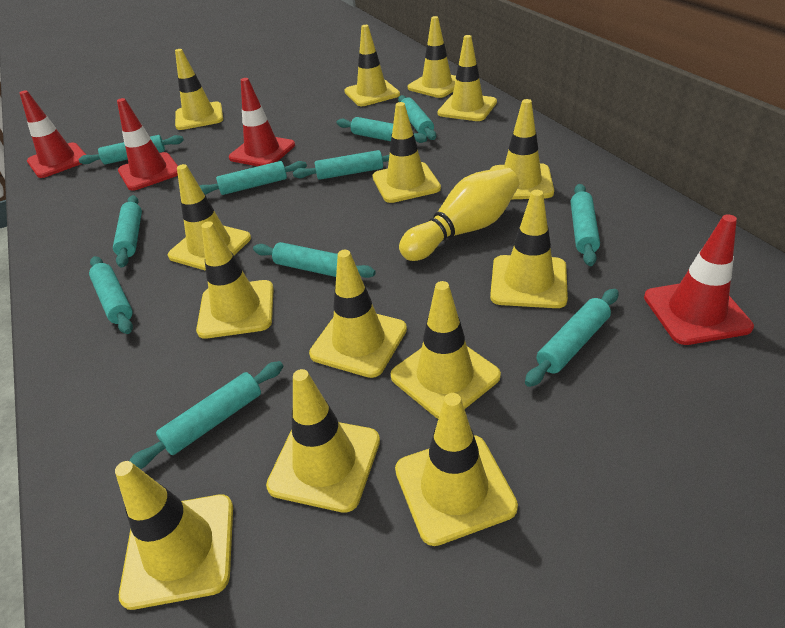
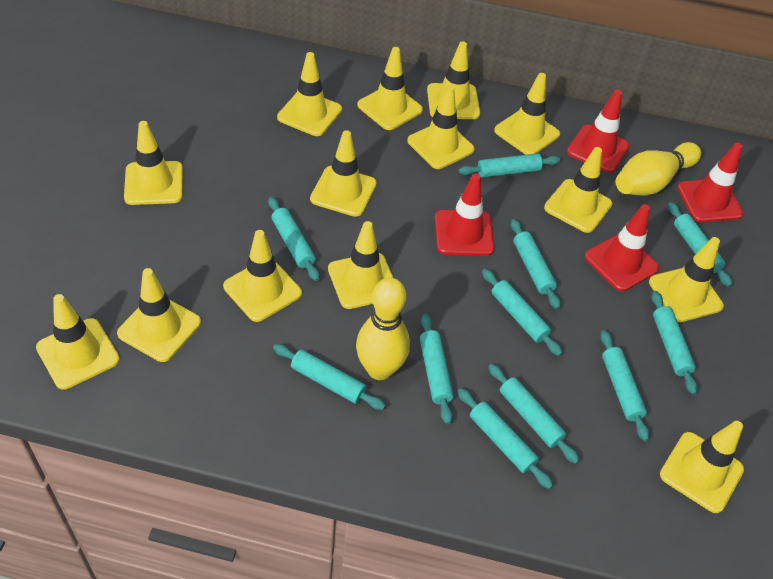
yellow bowling pin: 1 -> 2

